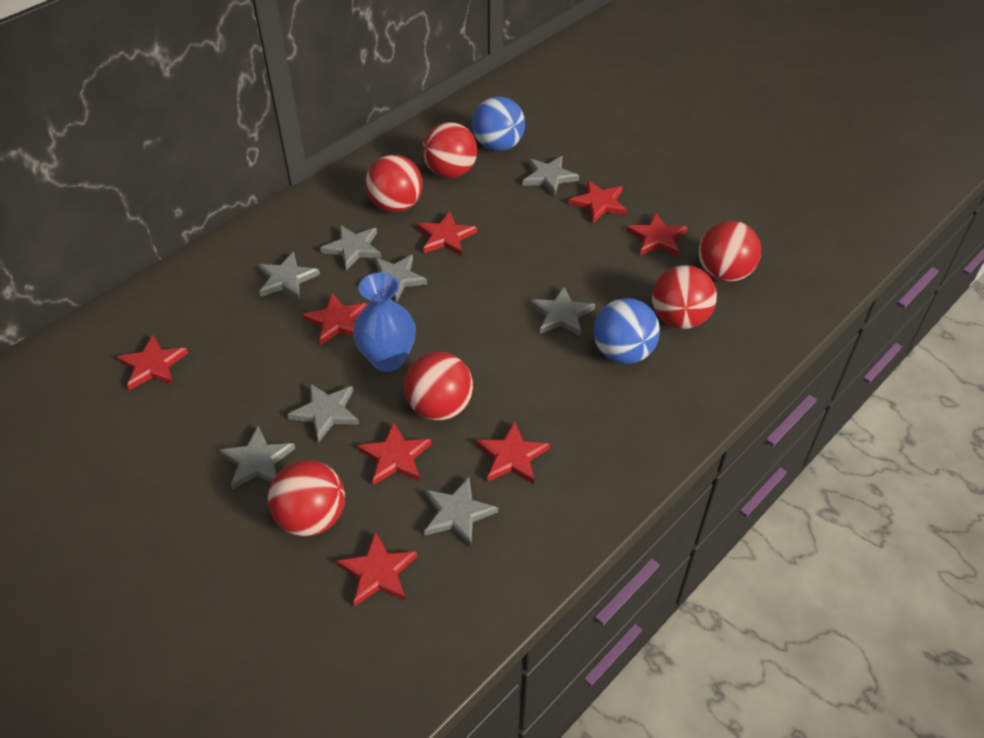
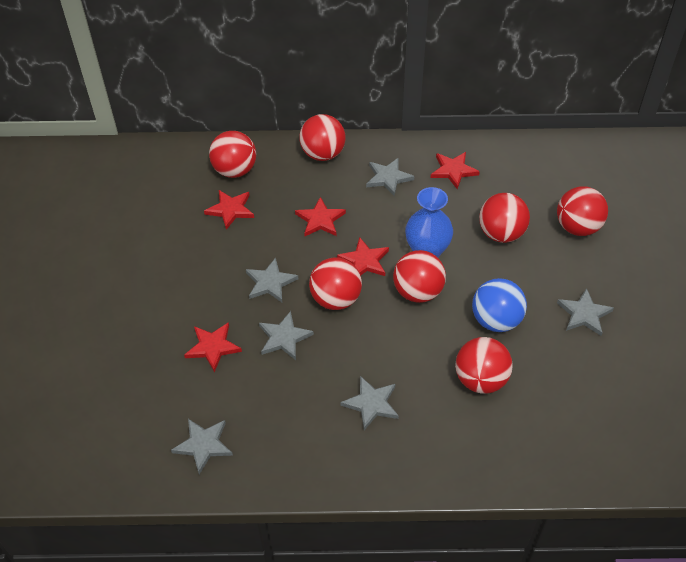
blue ball: 2 -> 1
grey star: 8 -> 6
red ball: 6 -> 7
red star: 8 -> 5

